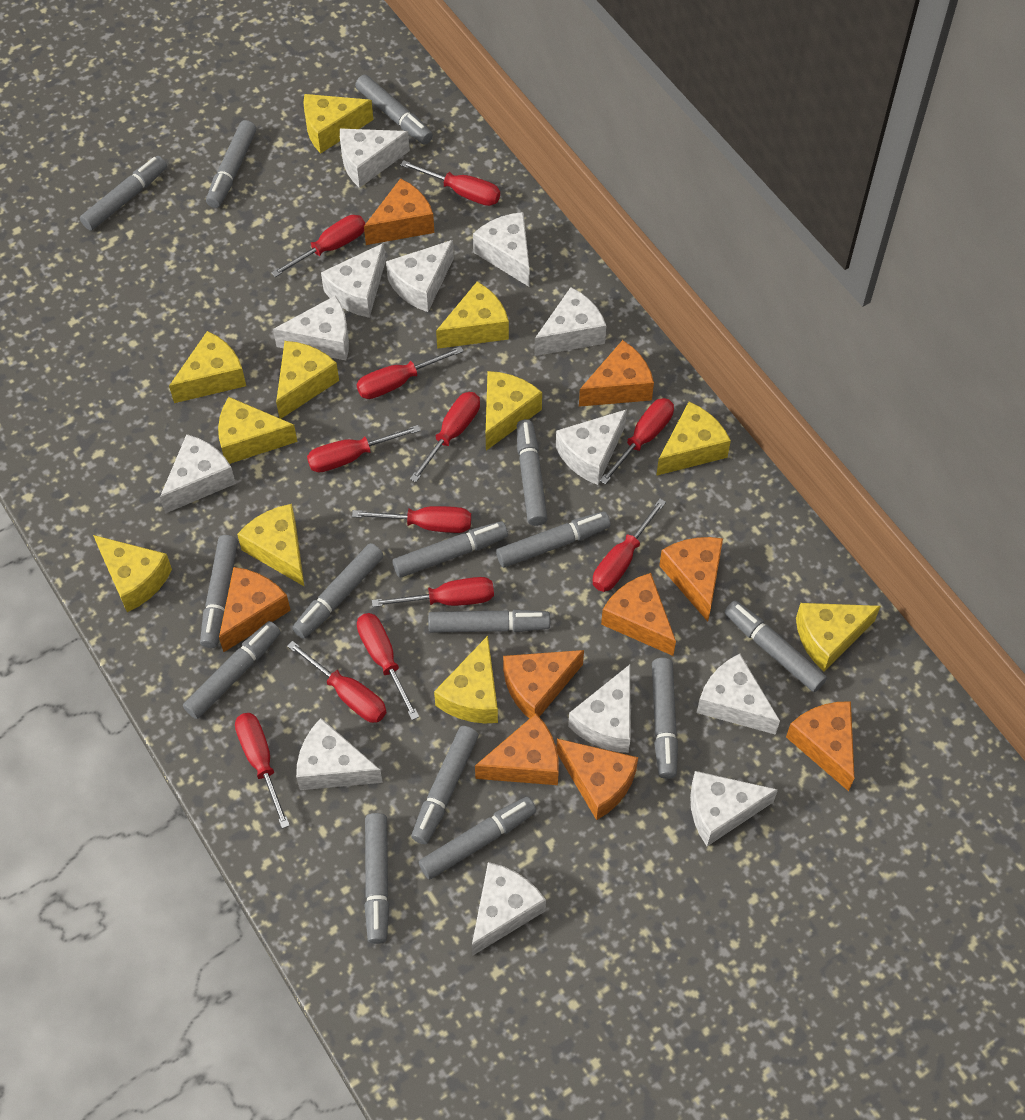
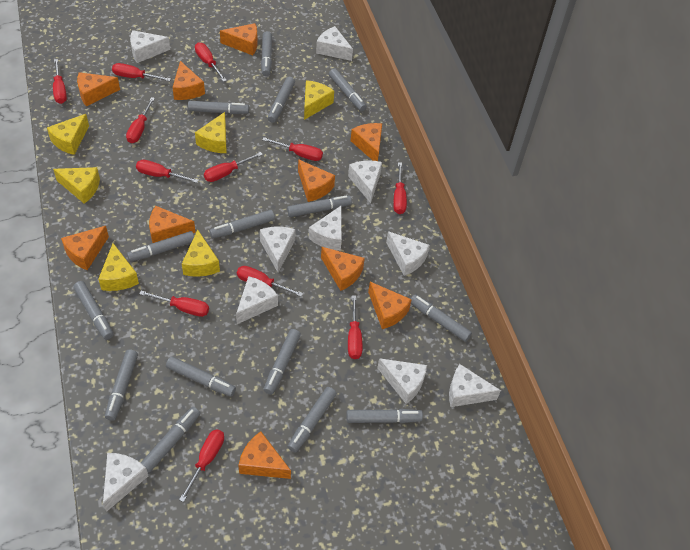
orange cheese: 9 -> 10
white cheese: 13 -> 10
yellow cheese: 11 -> 6

